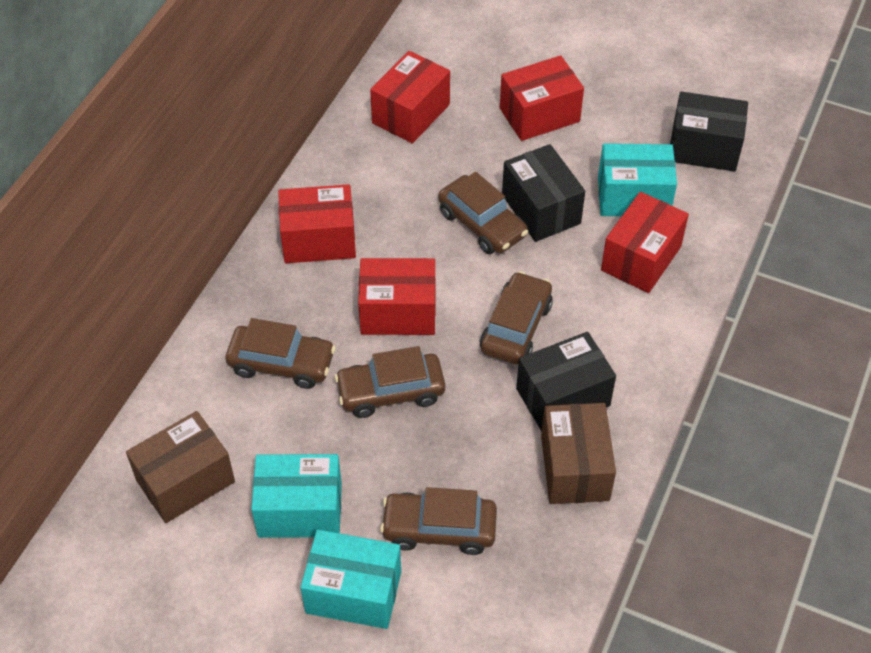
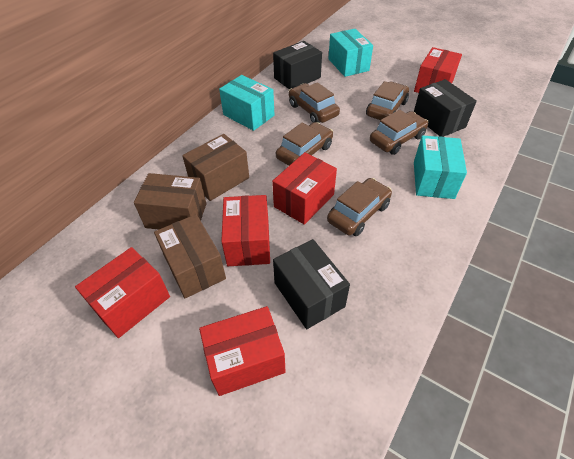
brown box: 2 -> 3

